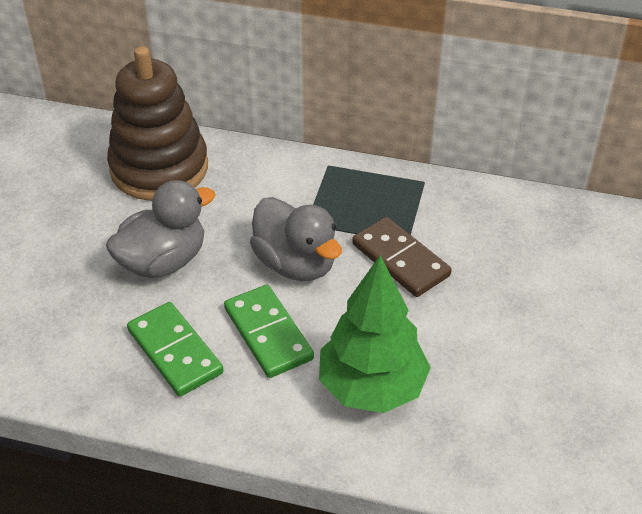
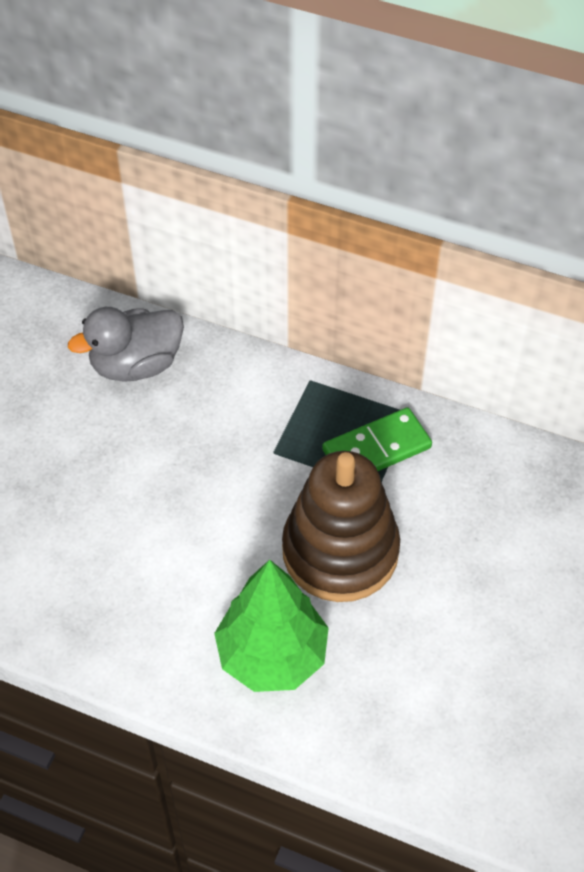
brown domino: 1 -> 0
green domino: 2 -> 1
grey duck: 2 -> 1

